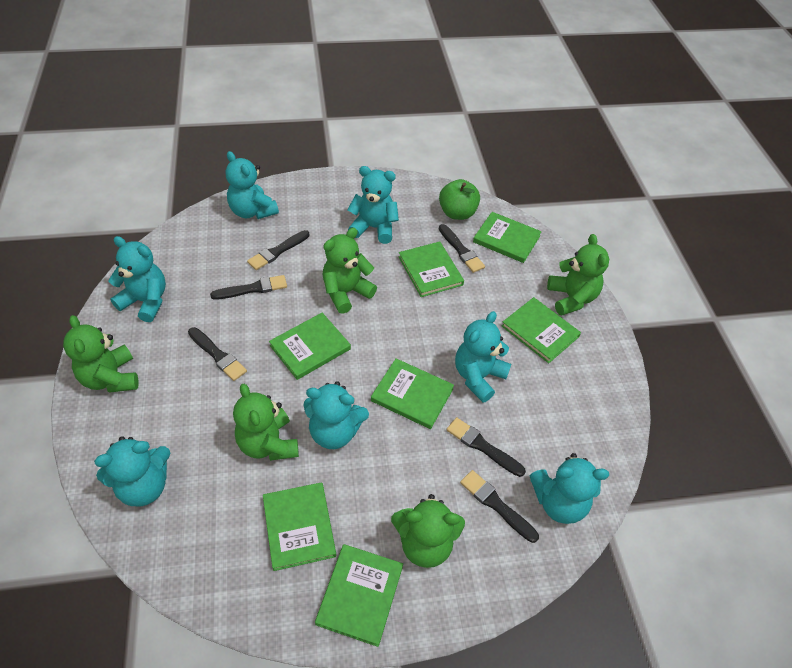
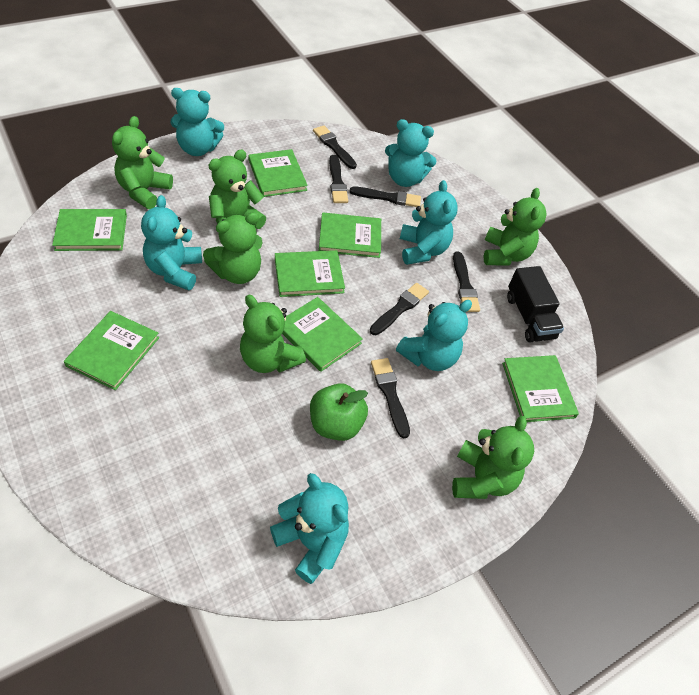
black truck: 0 -> 1
green teddy bear: 5 -> 6
turquoise teddy bear: 7 -> 6

